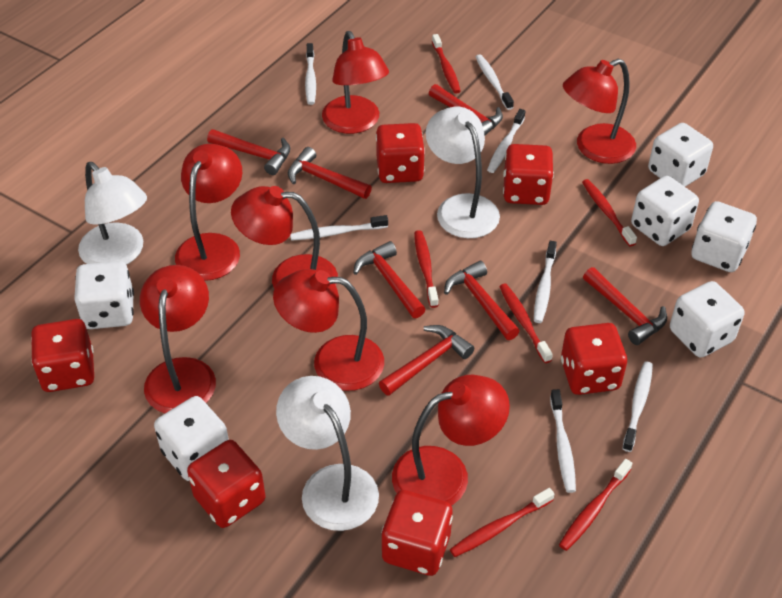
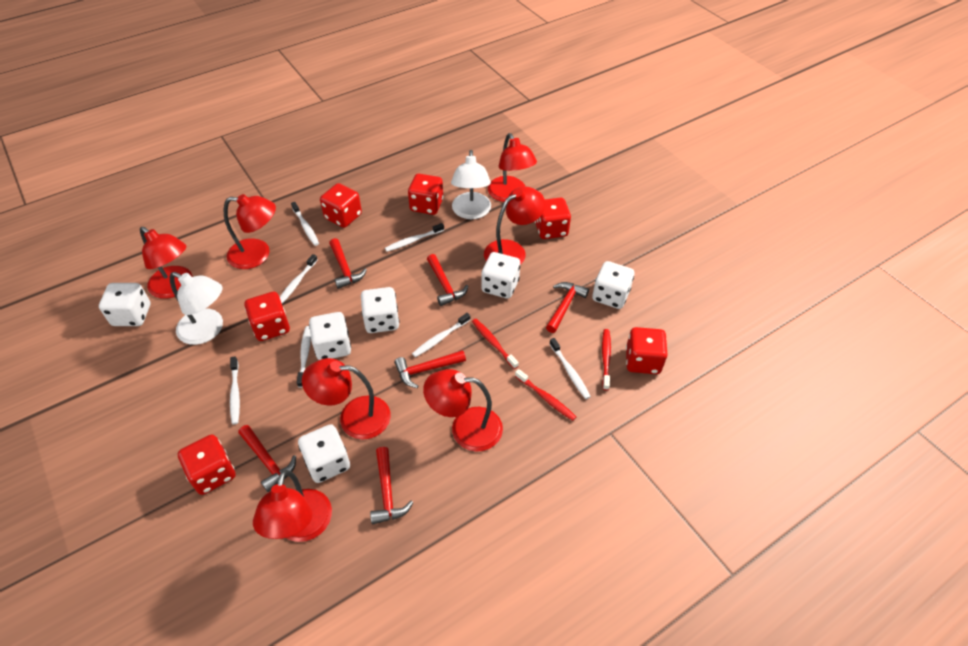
red hammer: 7 -> 6
red toothbrush: 6 -> 3
white lamp: 3 -> 2

